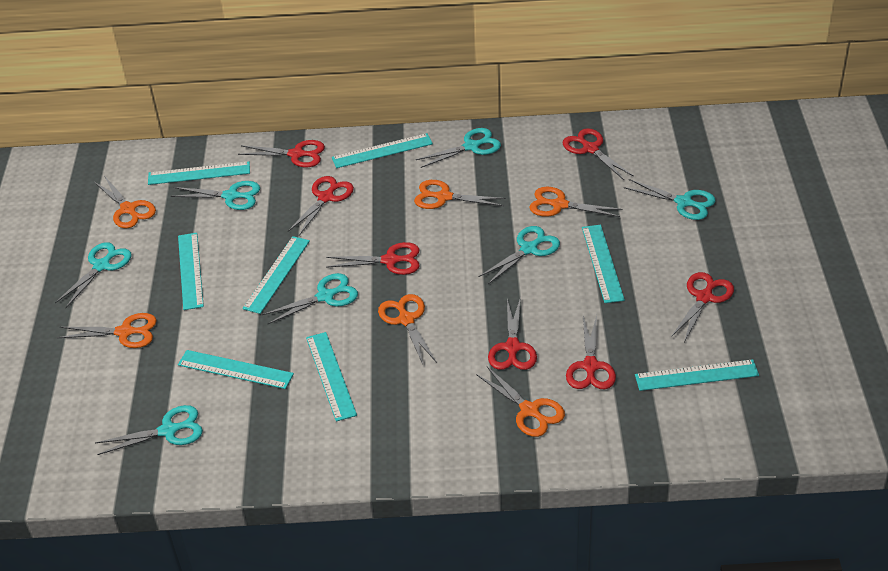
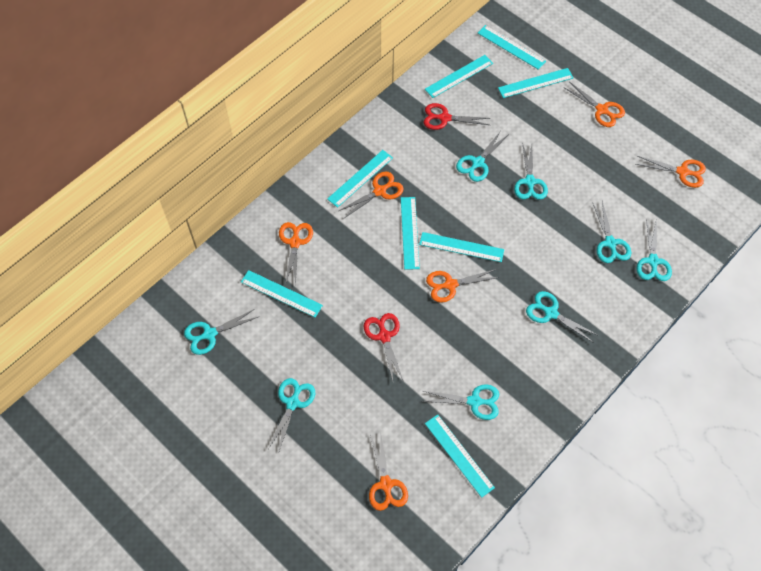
red scissors: 7 -> 2
turquoise scissors: 7 -> 8

